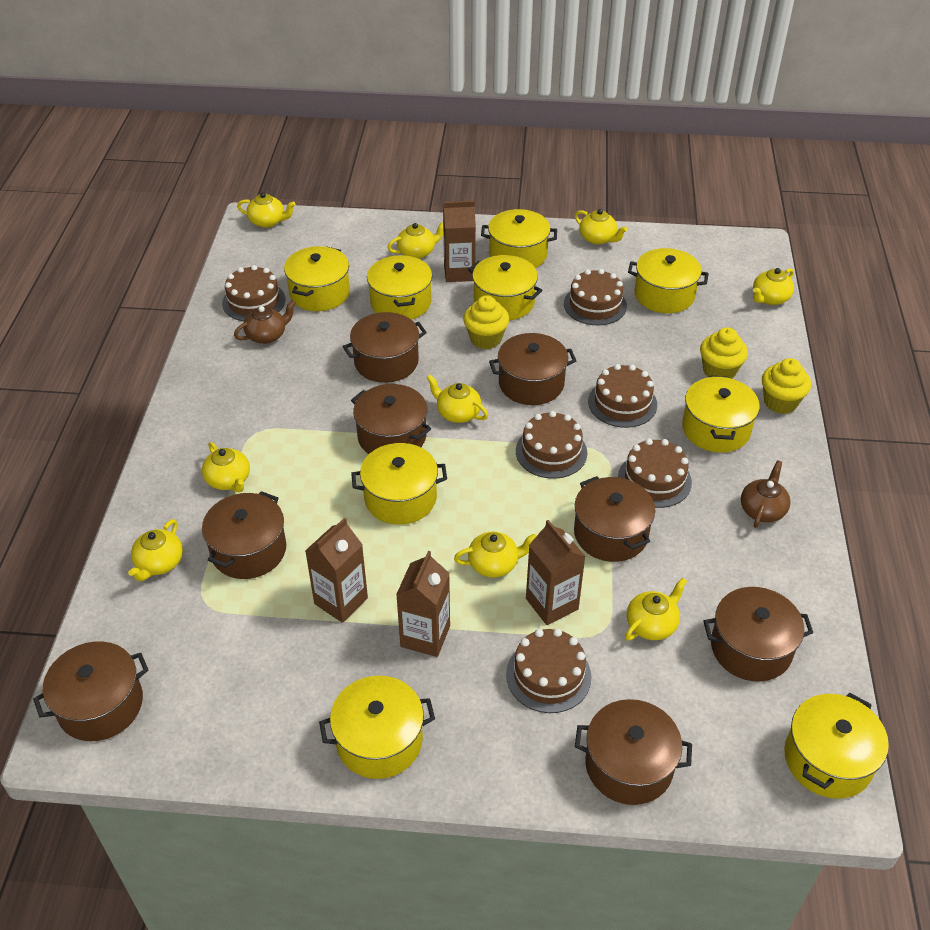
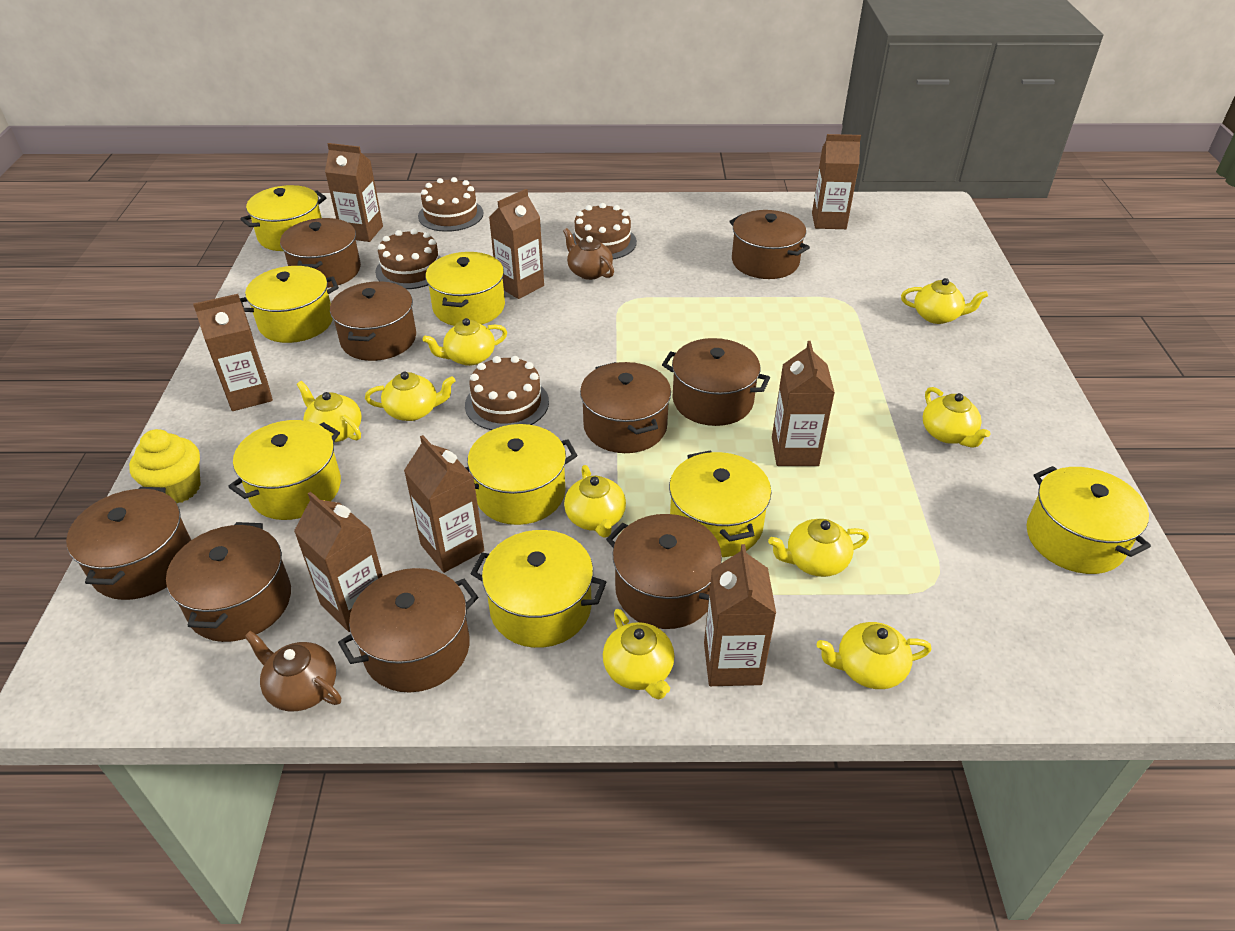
brown cake: 6 -> 4
brown carton: 4 -> 8
brown pot: 8 -> 9
yellow cupcake: 3 -> 1
yellow pot: 9 -> 8

